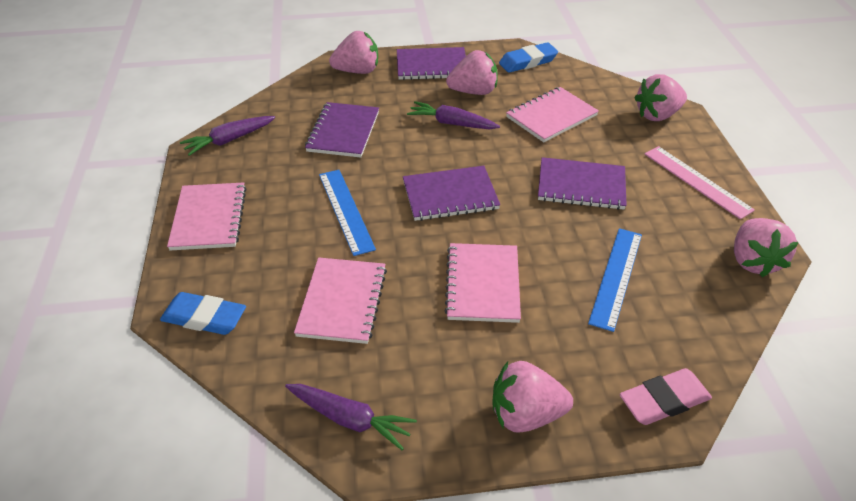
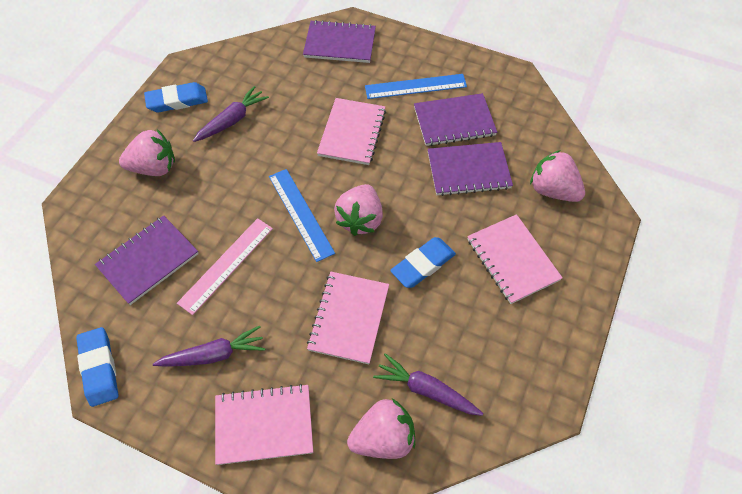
blue eraser: 2 -> 3
pink eraser: 1 -> 0
pink strawberry: 5 -> 4

